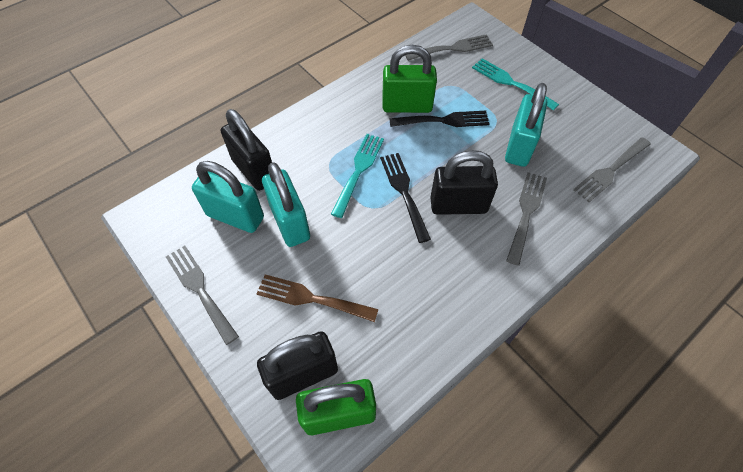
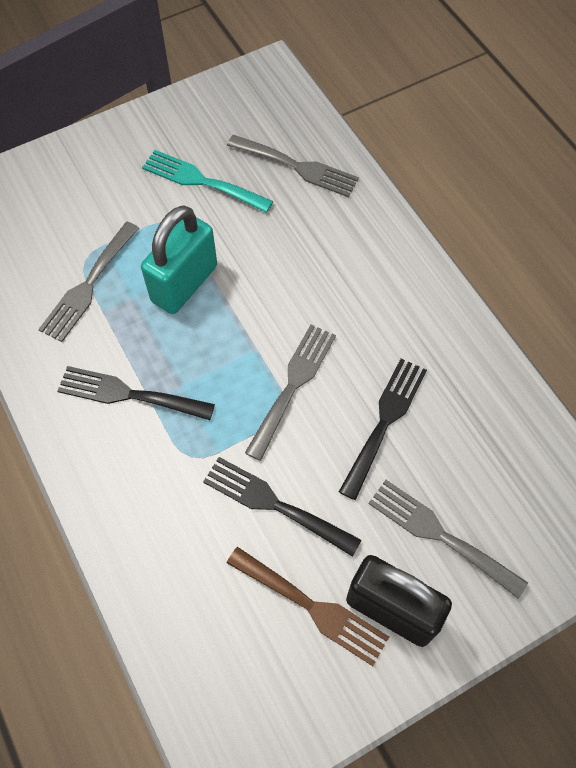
black fork: 2 -> 3
black padlock: 3 -> 1
green padlock: 2 -> 0
turquoise fork: 2 -> 1
turquoise padlock: 3 -> 1

